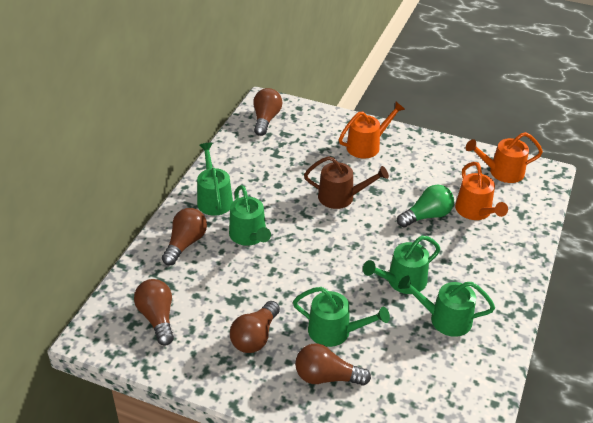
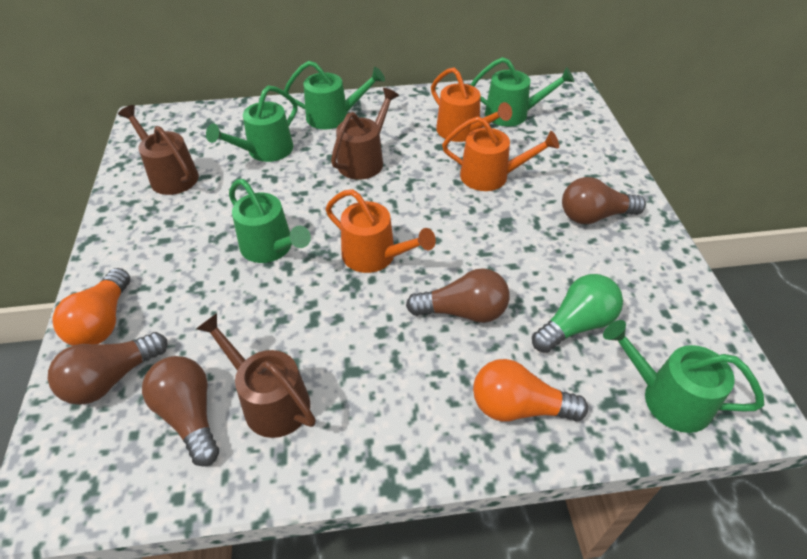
brown light bulb: 5 -> 4
brown watering can: 1 -> 3
orange light bulb: 0 -> 2

